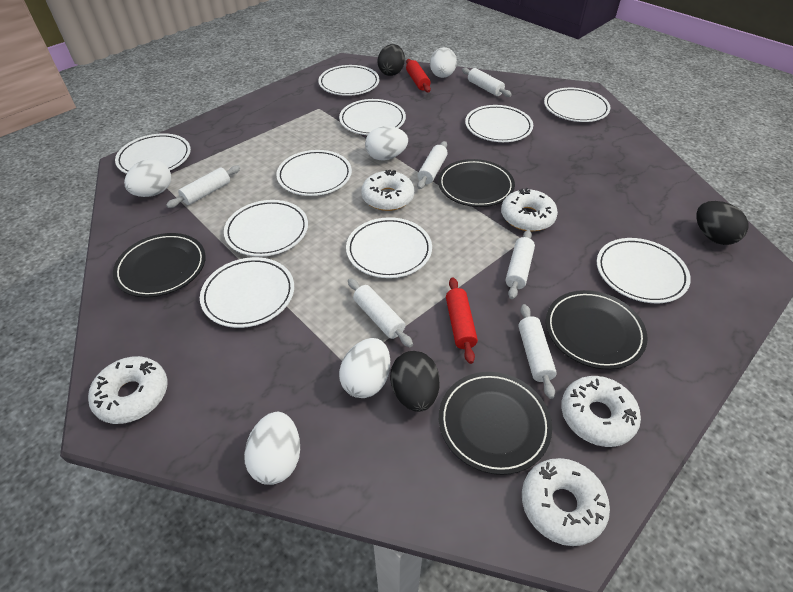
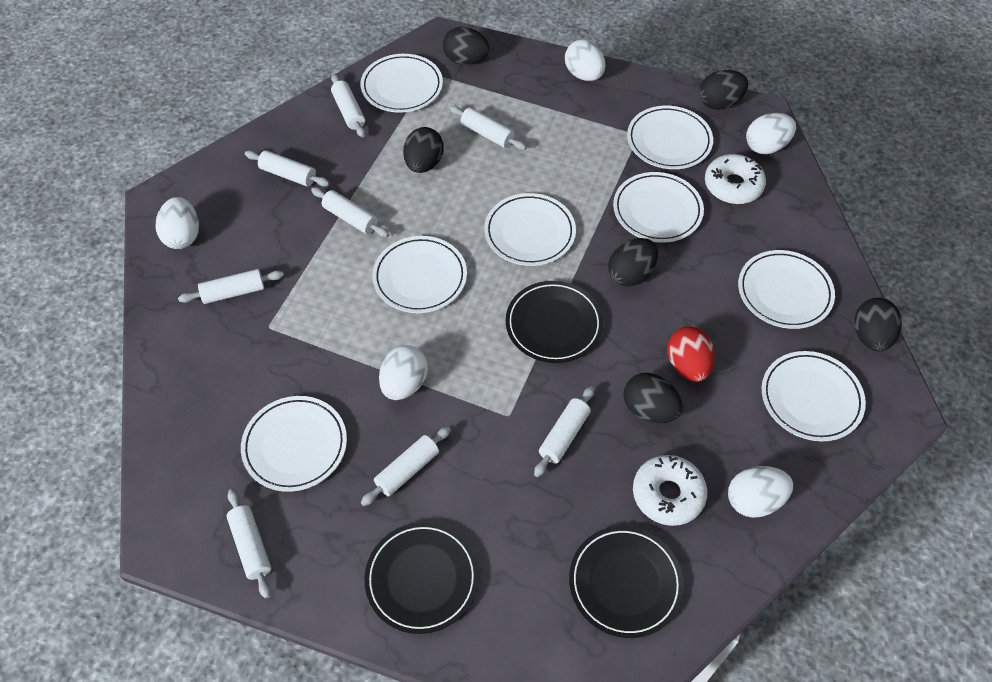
black egg: 3 -> 6
black plate: 4 -> 3
red egg: 0 -> 1
red rolling pin: 2 -> 0
white donut: 5 -> 2
white plate: 10 -> 8
white rolling pin: 6 -> 8

